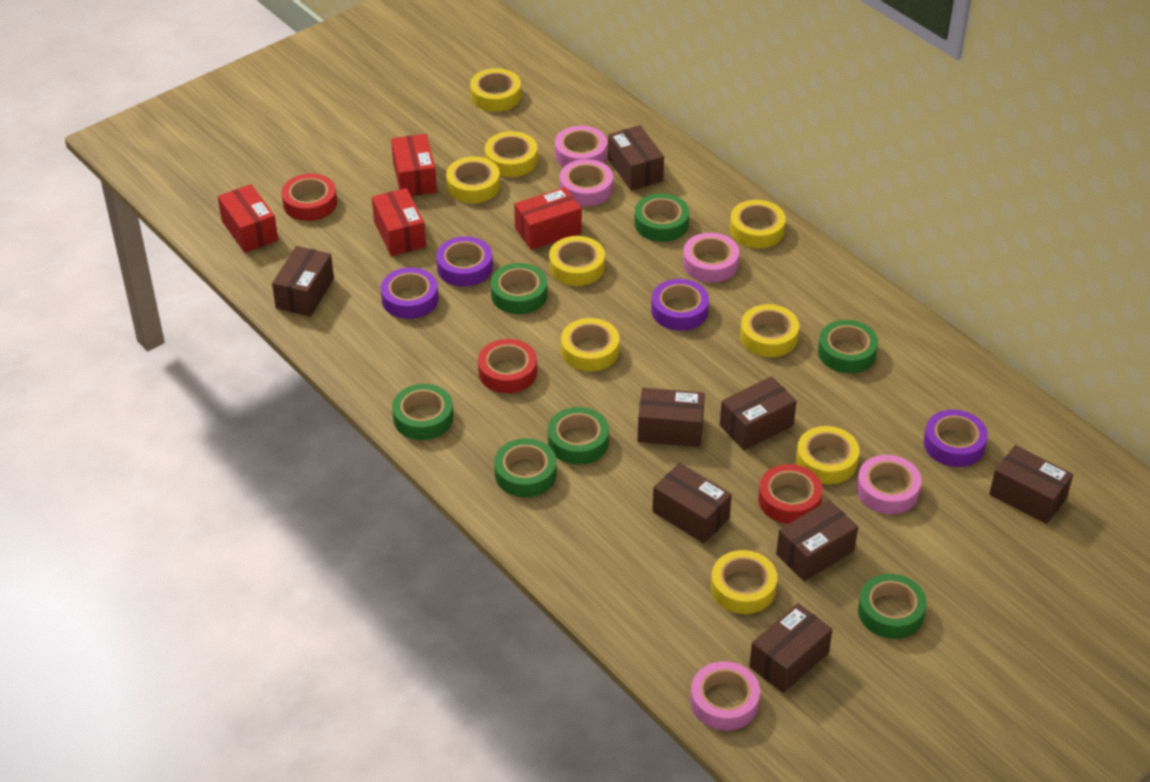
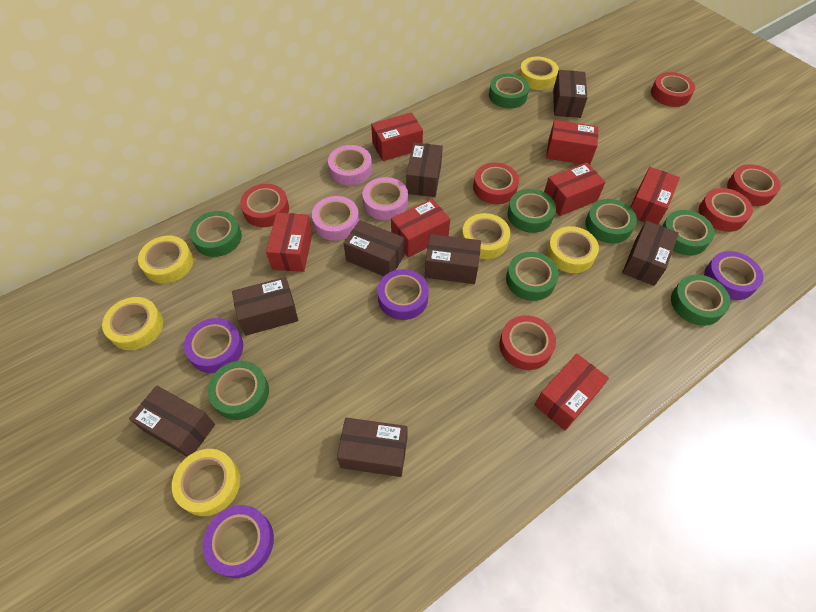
green tape: 7 -> 8
pink tape: 5 -> 3
red box: 4 -> 7
red tape: 3 -> 6
yellow tape: 9 -> 6

